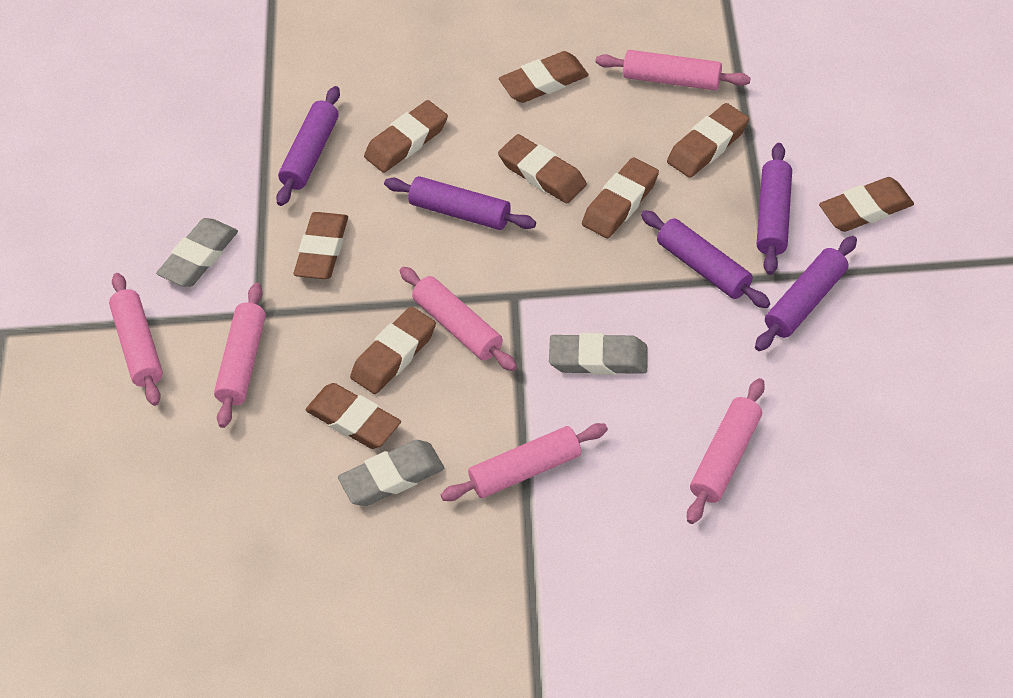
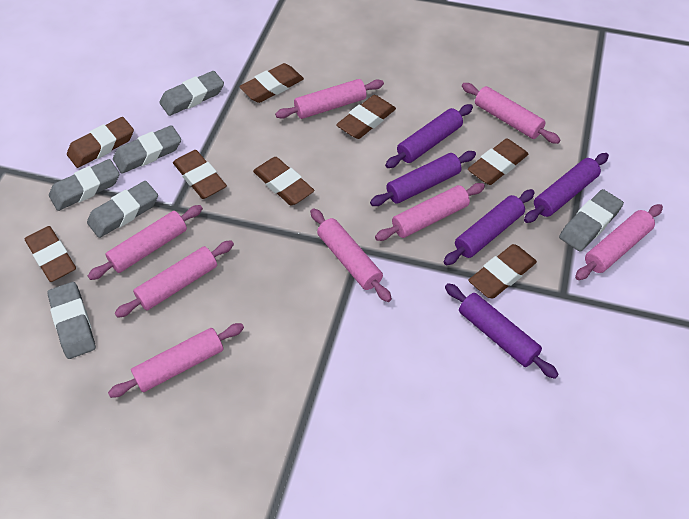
brown eraser: 9 -> 8
grey eraser: 3 -> 6
pink rolling pin: 6 -> 8

